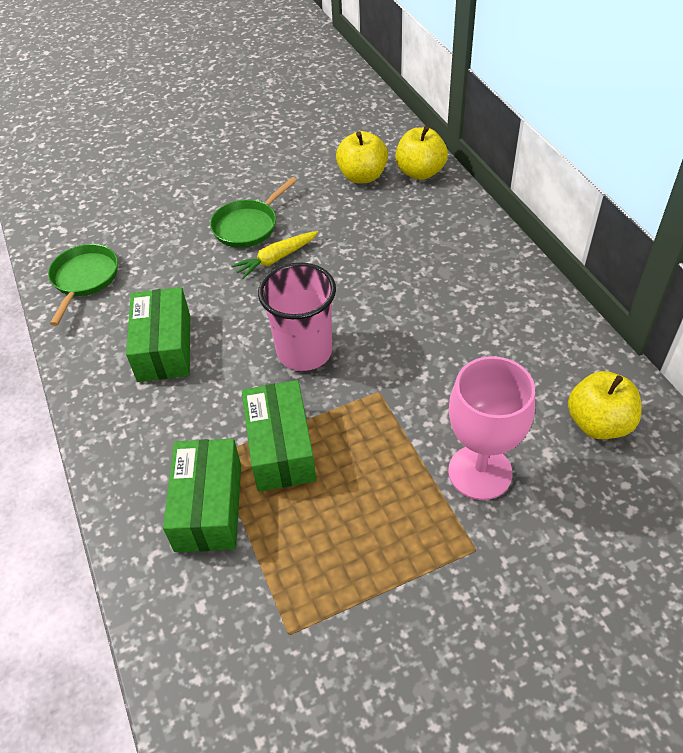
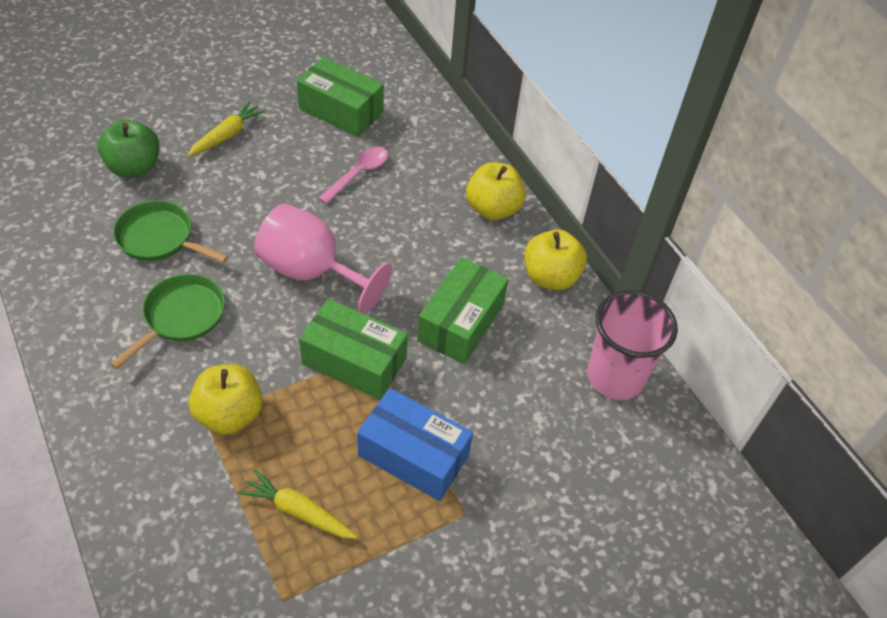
blue box: 0 -> 1
green apple: 0 -> 1
pink spoon: 0 -> 1
yellow carrot: 1 -> 2

